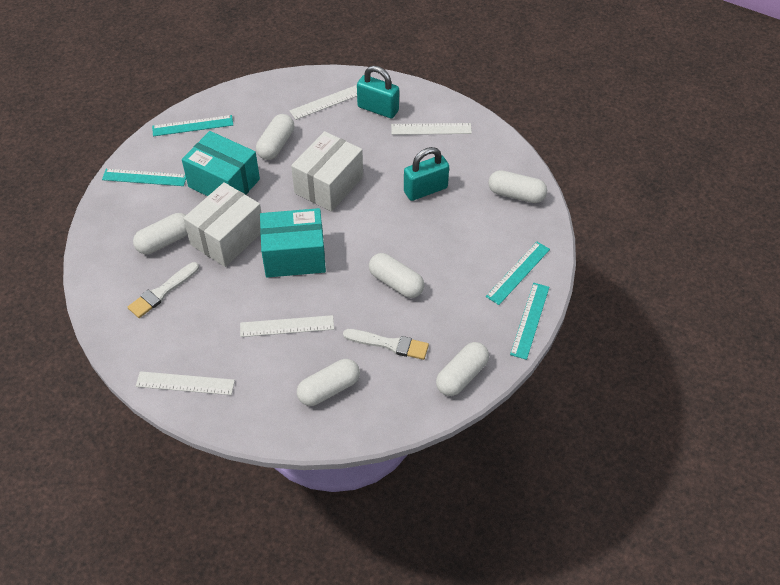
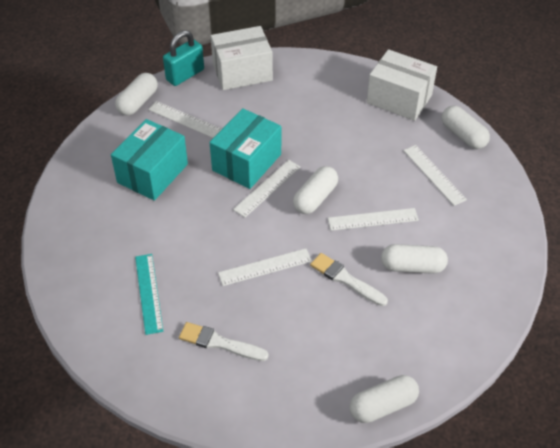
turquoise padlock: 2 -> 1
turquoise ruler: 4 -> 1
white capsule: 6 -> 5
white ruler: 4 -> 5

